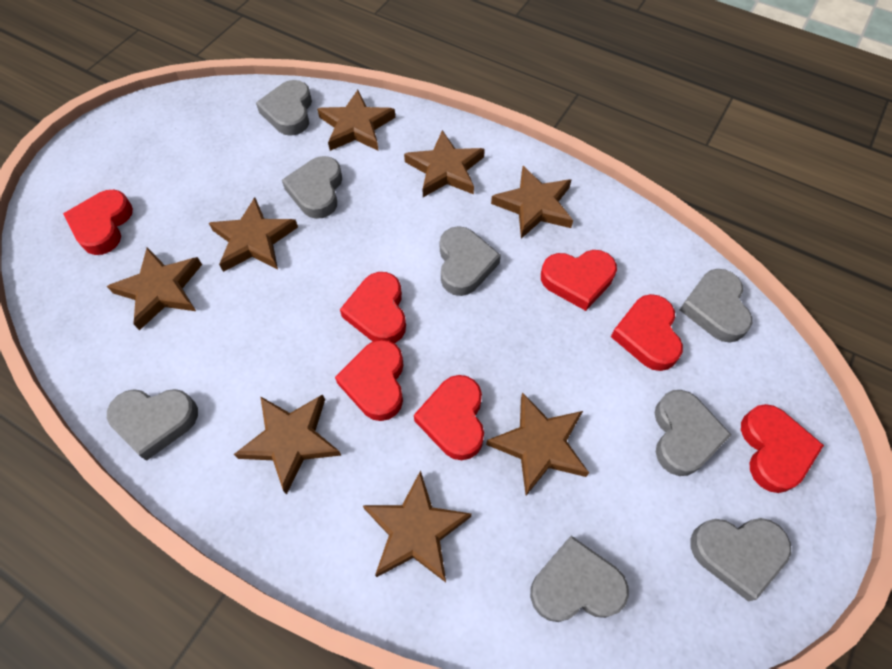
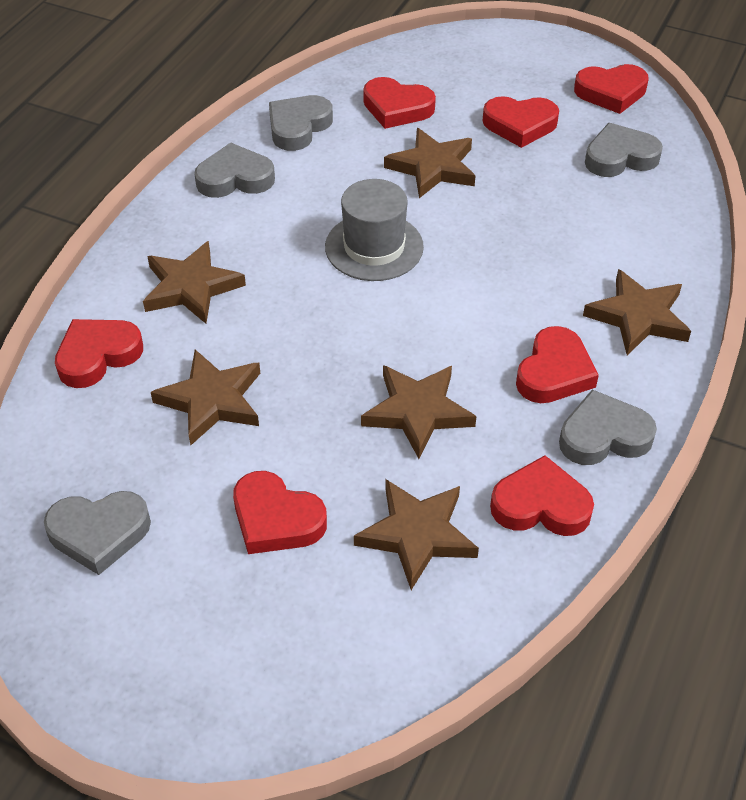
brown star: 8 -> 6
grey hat: 0 -> 1
grey heart: 8 -> 5

